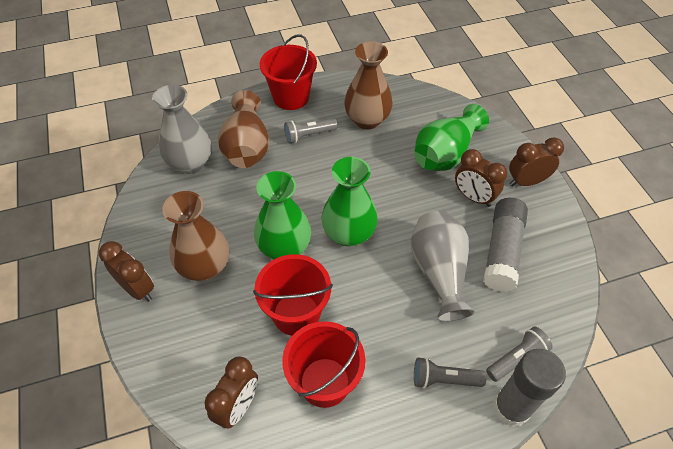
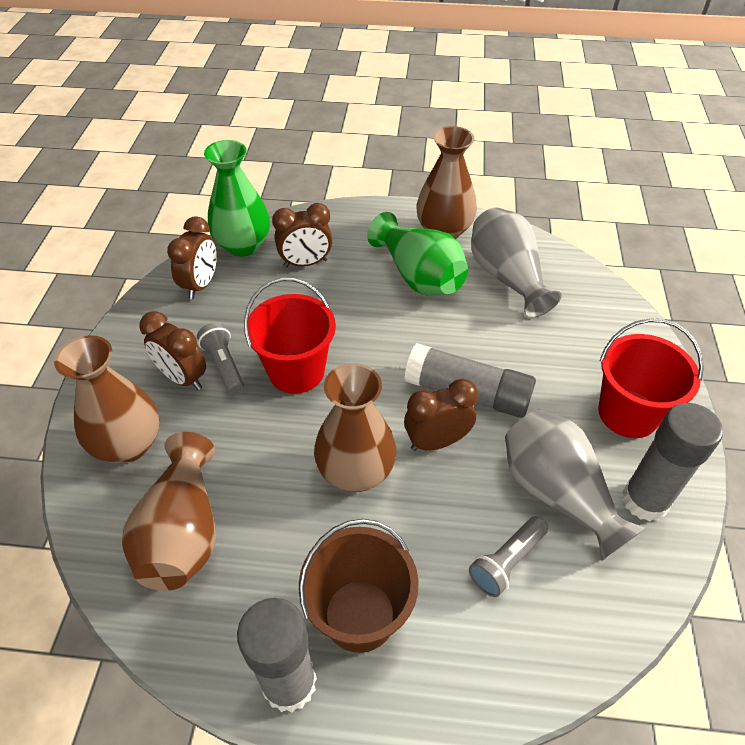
brown bucket: 0 -> 1
brown vase: 3 -> 4
green vase: 3 -> 2
grey flashlight: 3 -> 2
grey glue stick: 2 -> 3
red bucket: 3 -> 2

